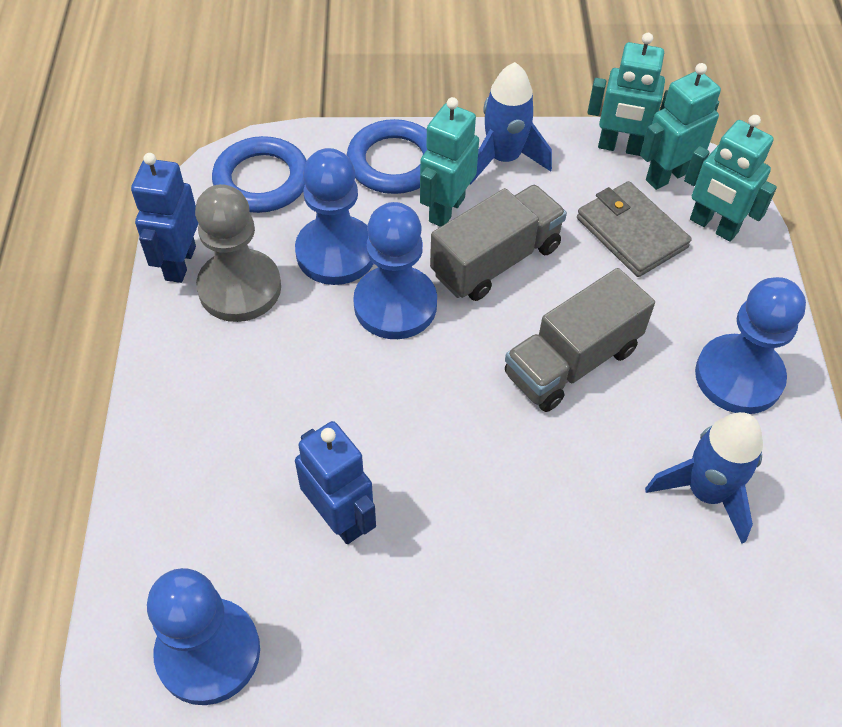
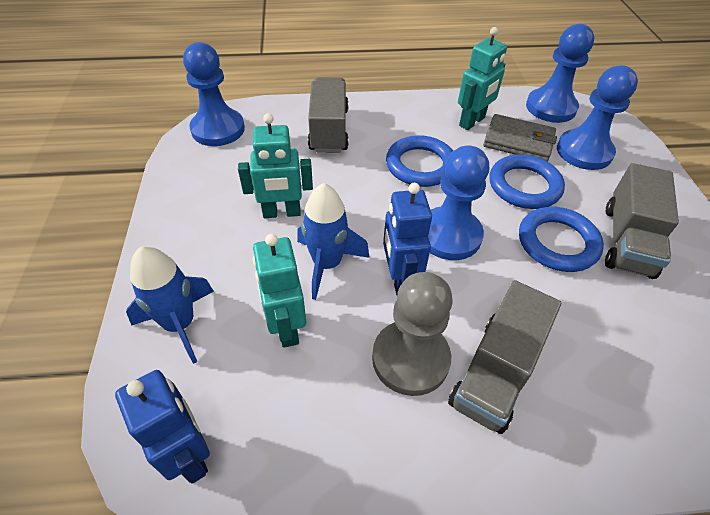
blue ring: 2 -> 3
grey truck: 2 -> 3
turquoise robot: 4 -> 3

